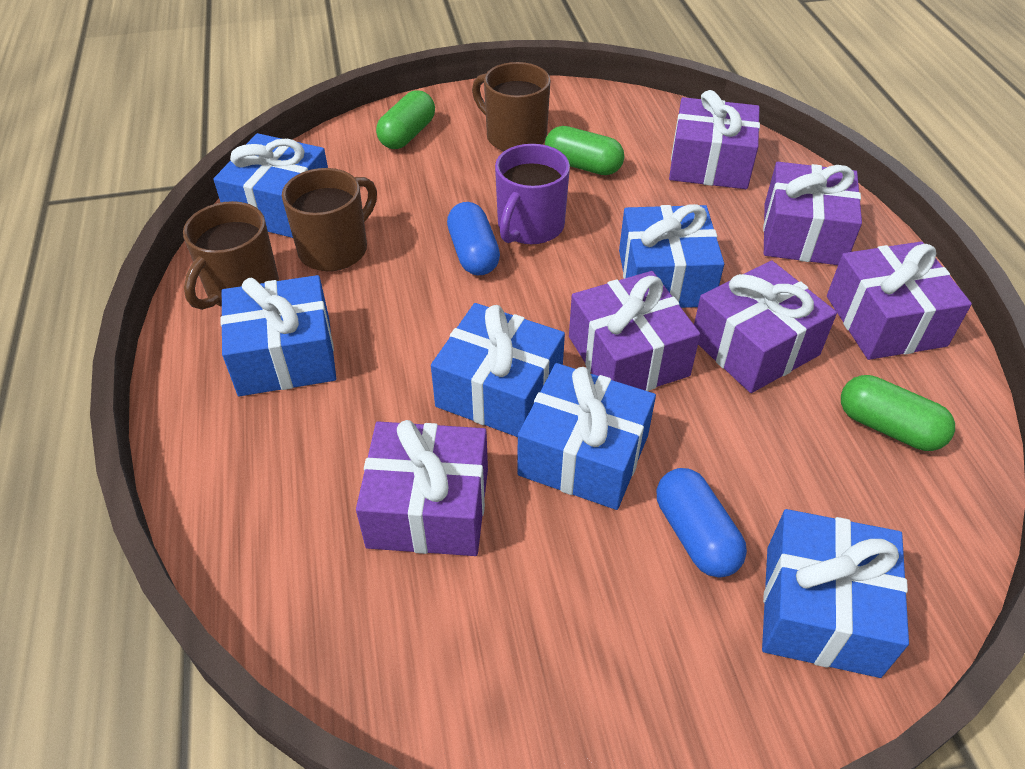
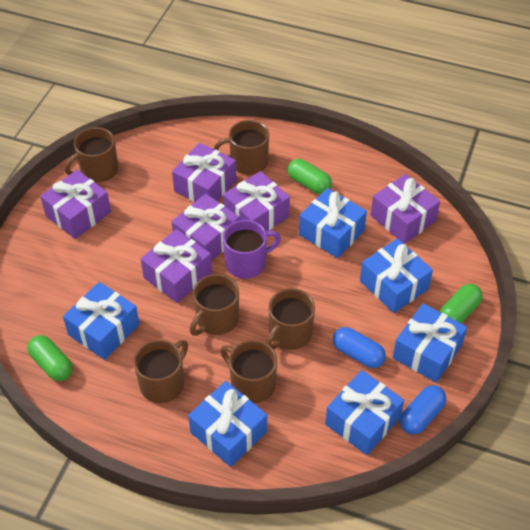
brown mug: 3 -> 6

